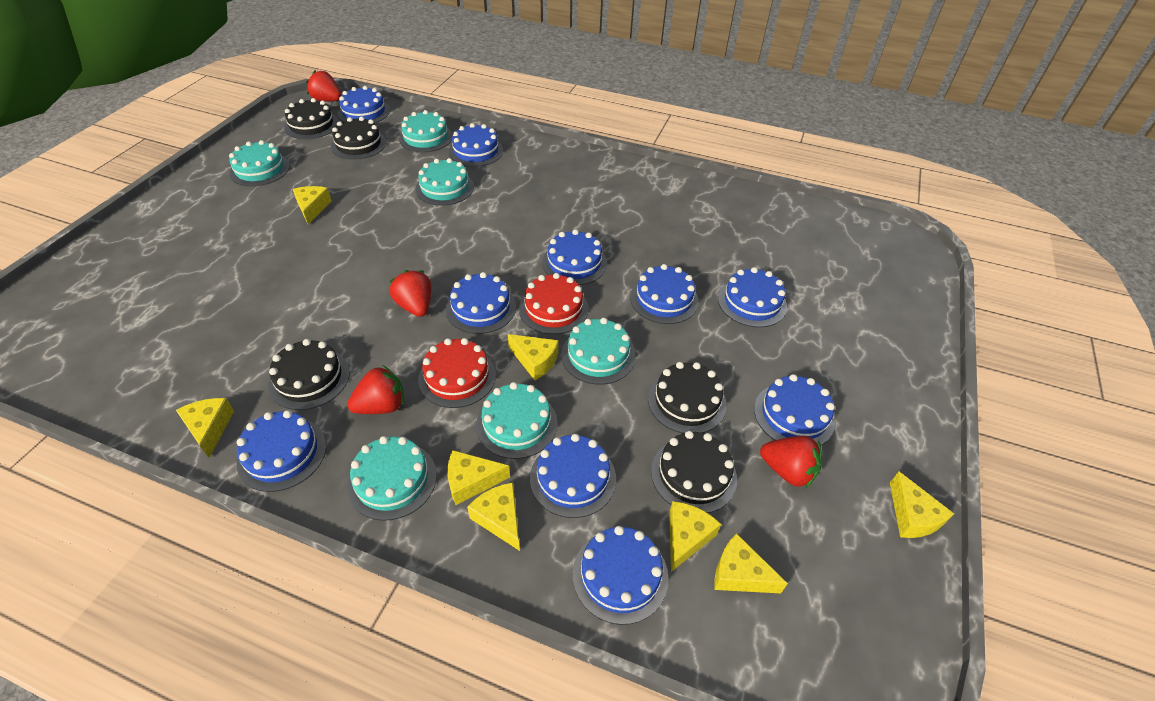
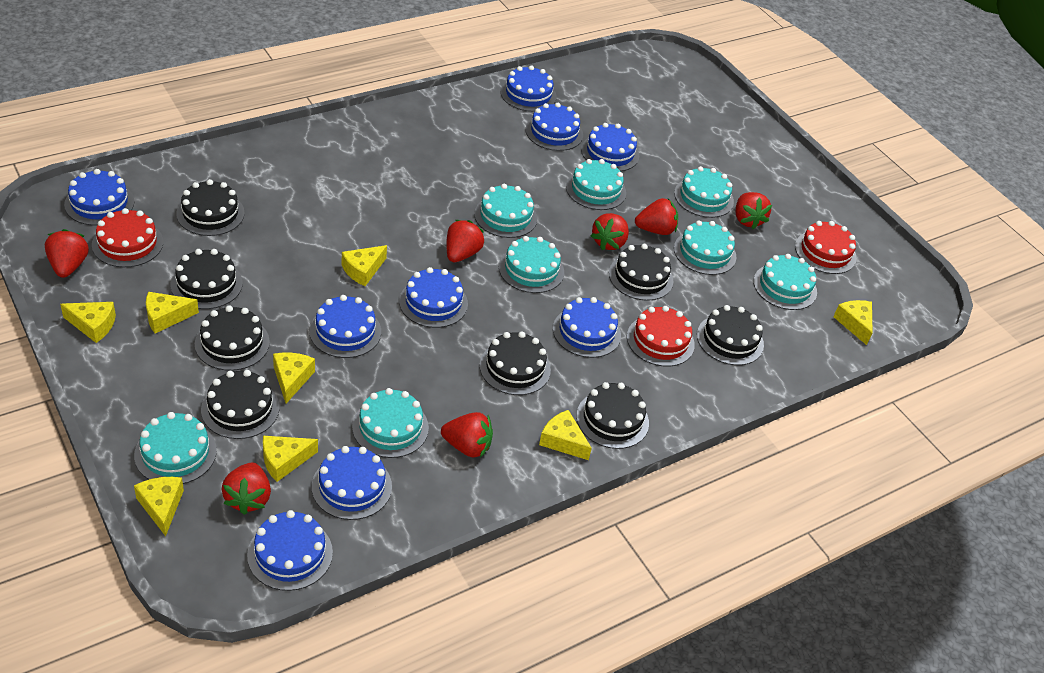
black cake: 5 -> 8
blue cake: 10 -> 9
red cake: 2 -> 3
red strawberry: 4 -> 7
turquoise cake: 6 -> 8

